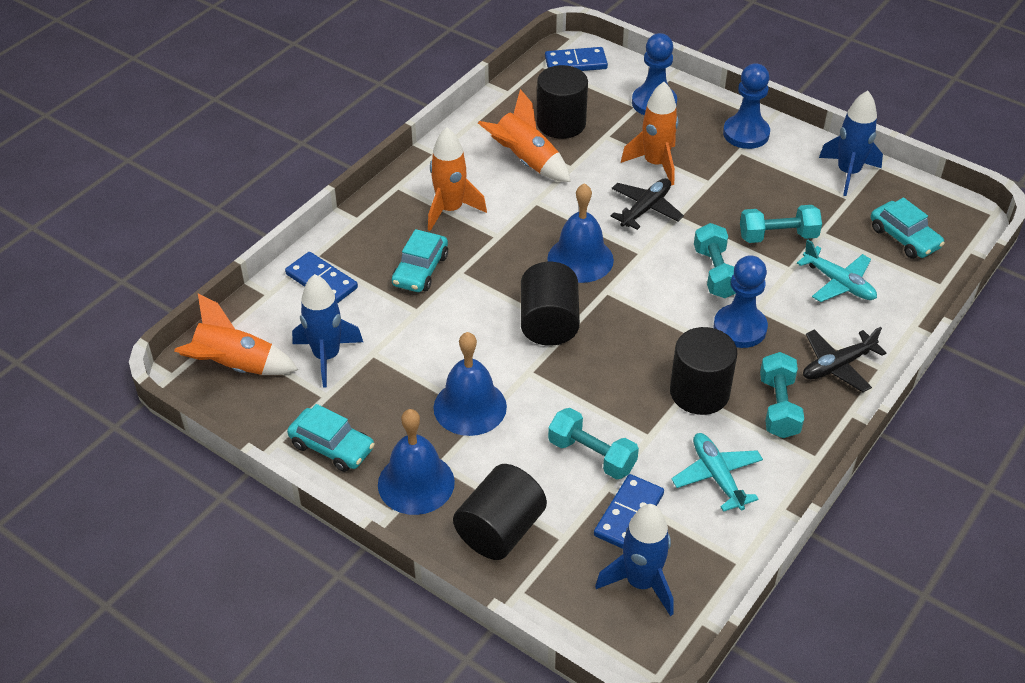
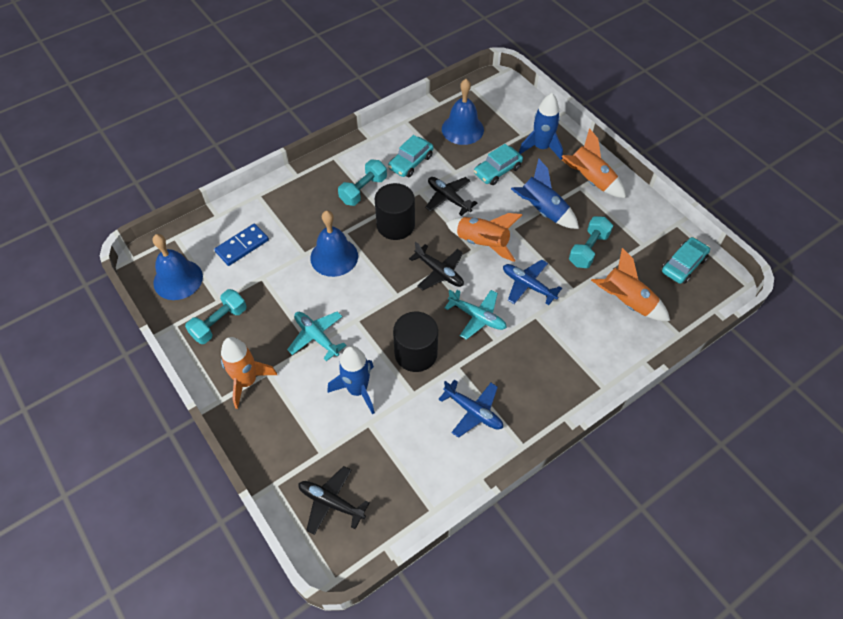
black cylinder: 4 -> 2
black plane: 2 -> 3
blue domino: 3 -> 1
blue pawn: 3 -> 0
blue plane: 0 -> 2
turquoise dumbbell: 4 -> 3

